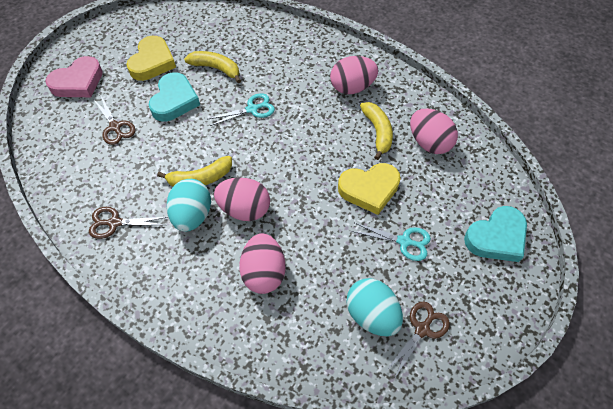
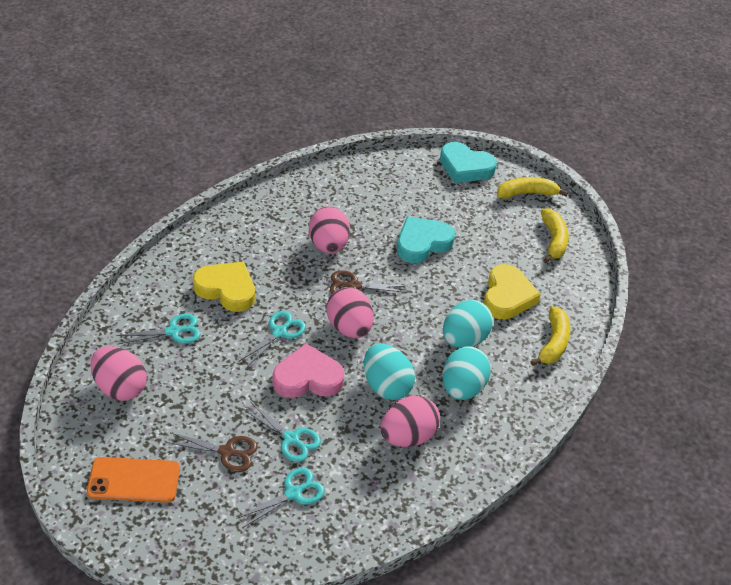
brown scissors: 3 -> 2
orange phone: 0 -> 1
turquoise egg: 2 -> 3
turquoise scissors: 2 -> 4

